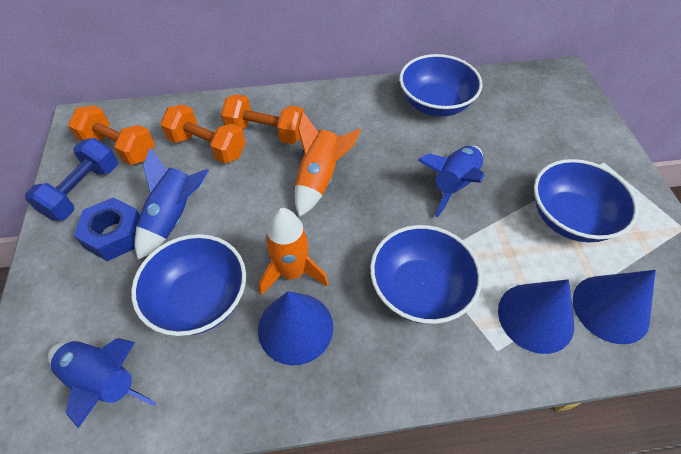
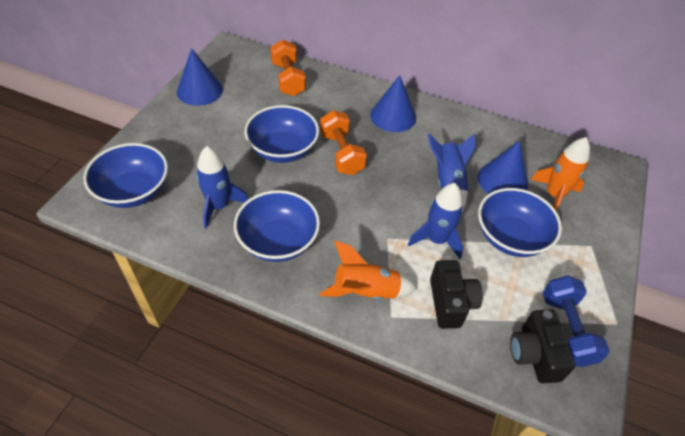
black camera: 0 -> 2
blue nut: 1 -> 0
orange dumbbell: 3 -> 2

